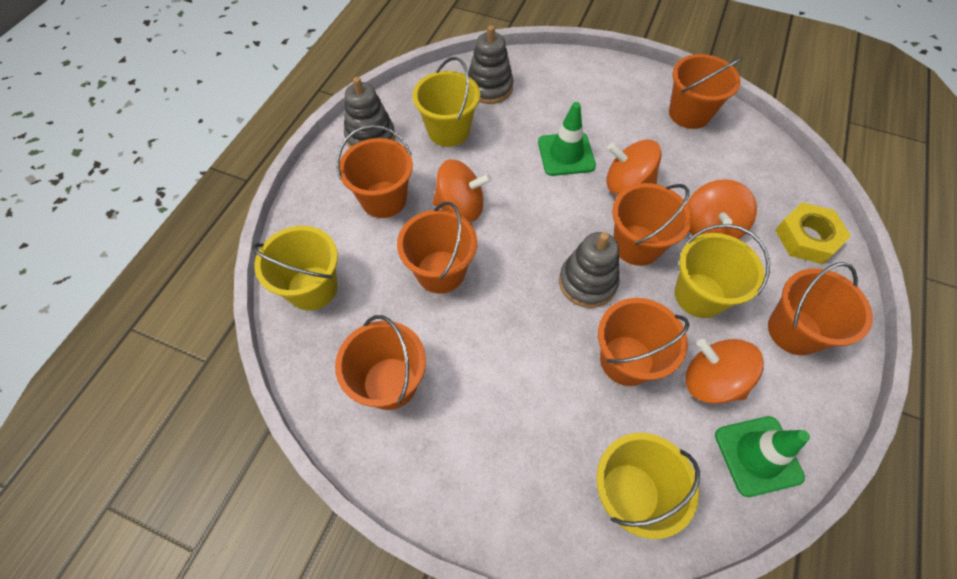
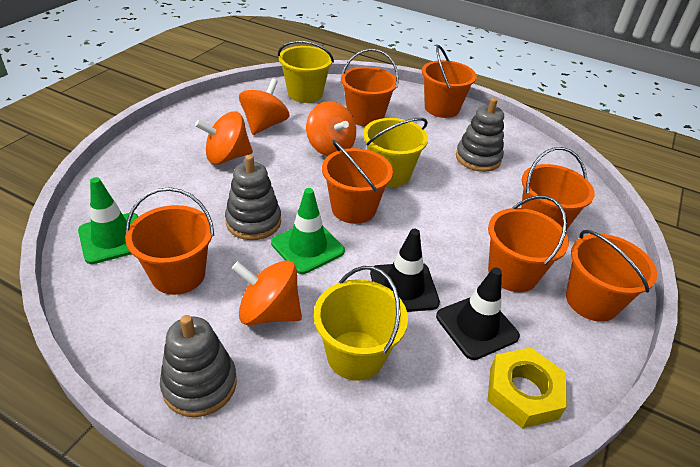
black traffic cone: 0 -> 2
yellow bucket: 4 -> 3

